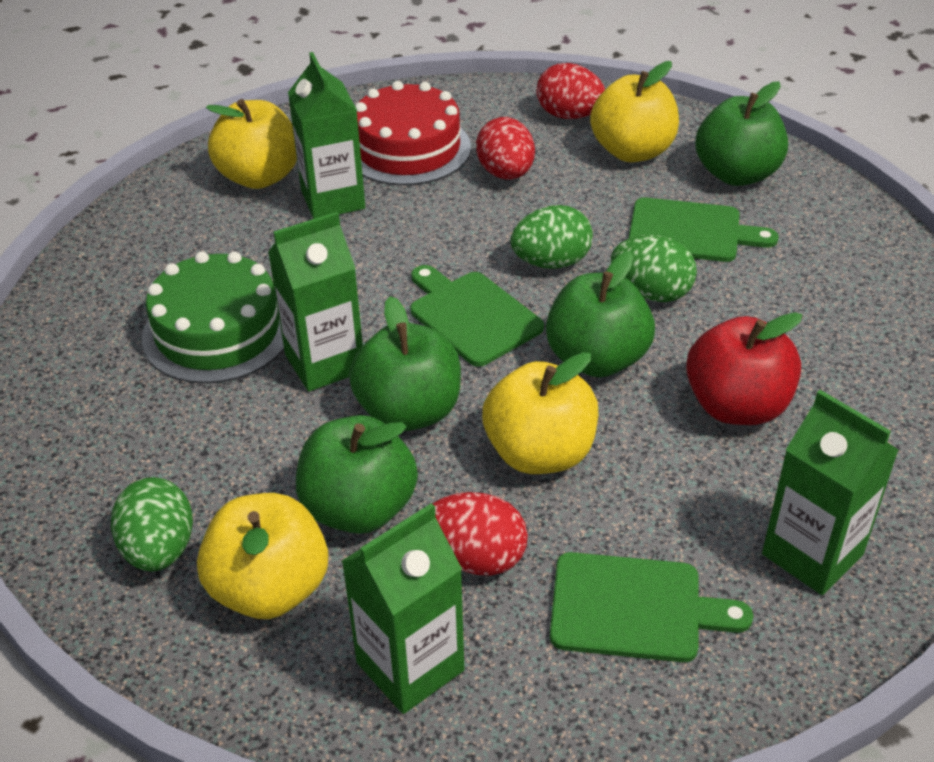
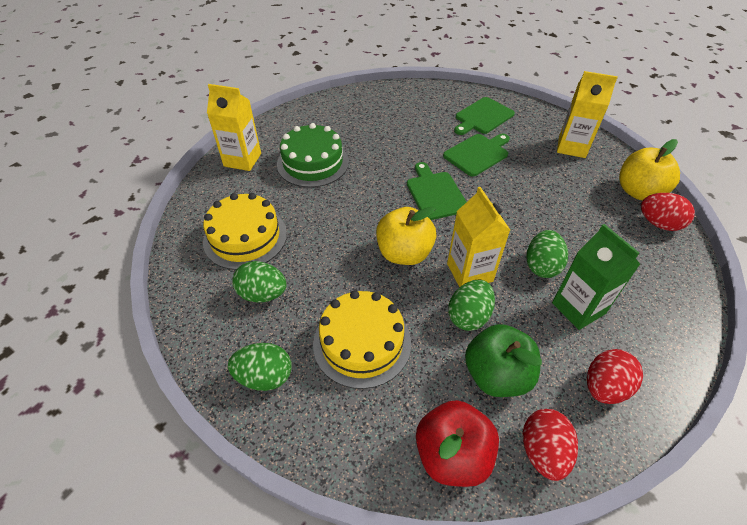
green apple: 4 -> 1
green carton: 4 -> 1
green egg: 3 -> 4
red cake: 1 -> 0
yellow apple: 4 -> 2
yellow cake: 0 -> 2
yellow carton: 0 -> 3

